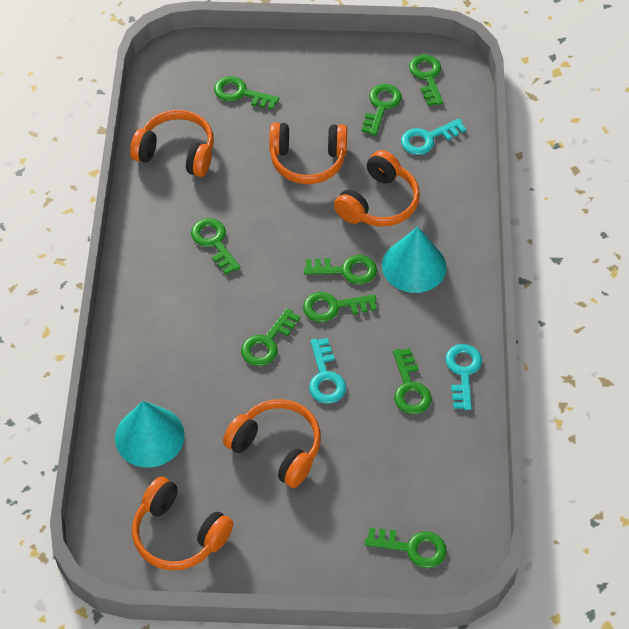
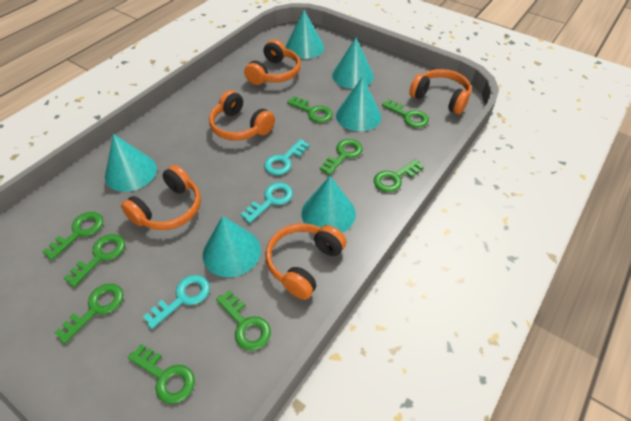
turquoise cone: 2 -> 6

